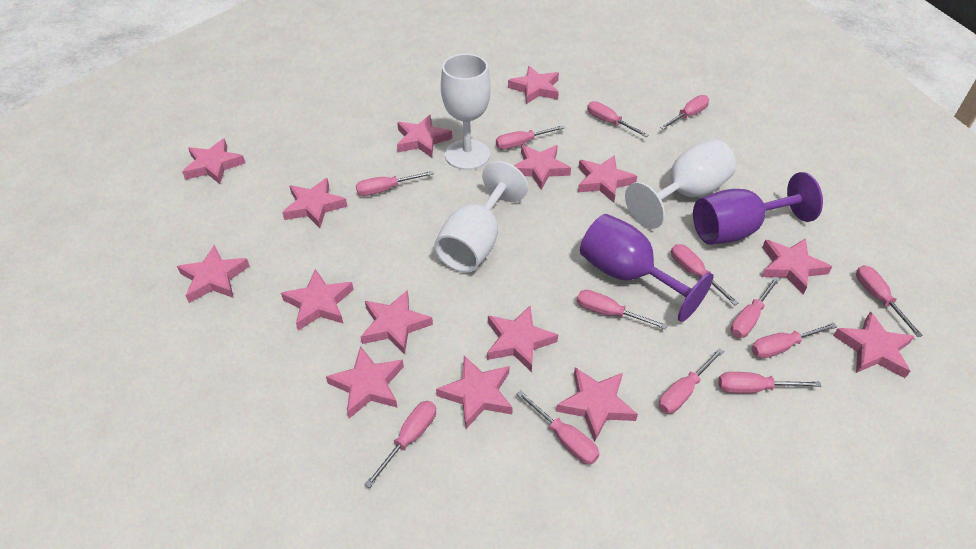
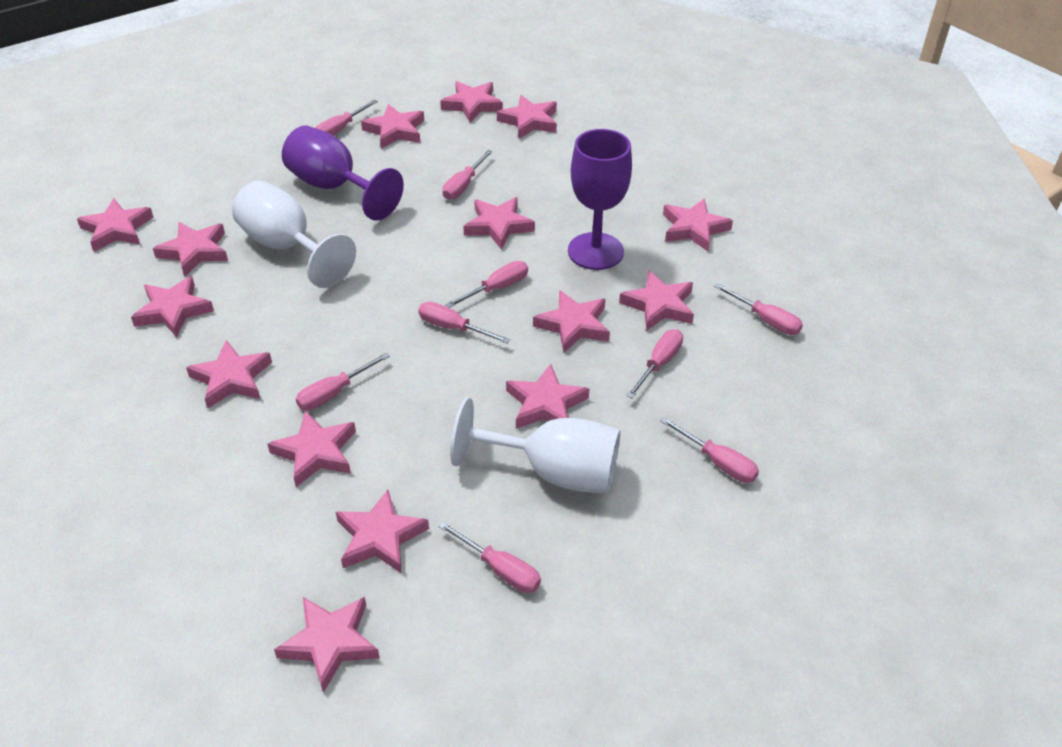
pink screwdriver: 13 -> 9
white goblet: 3 -> 2

